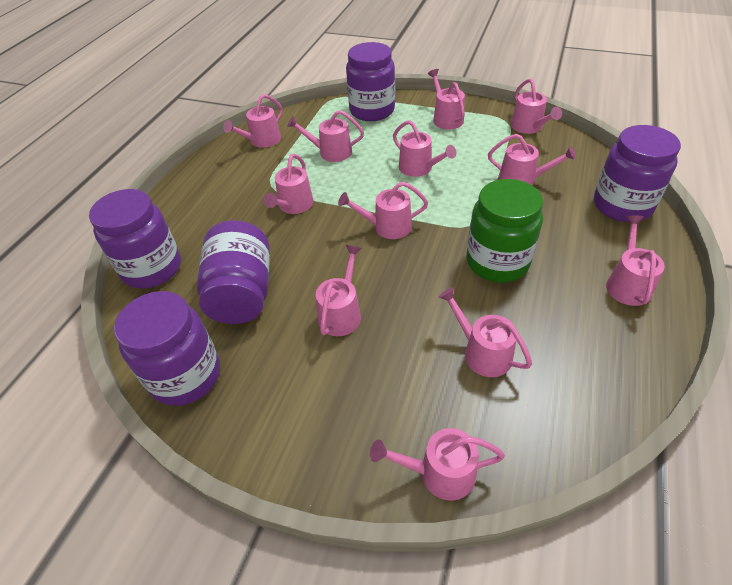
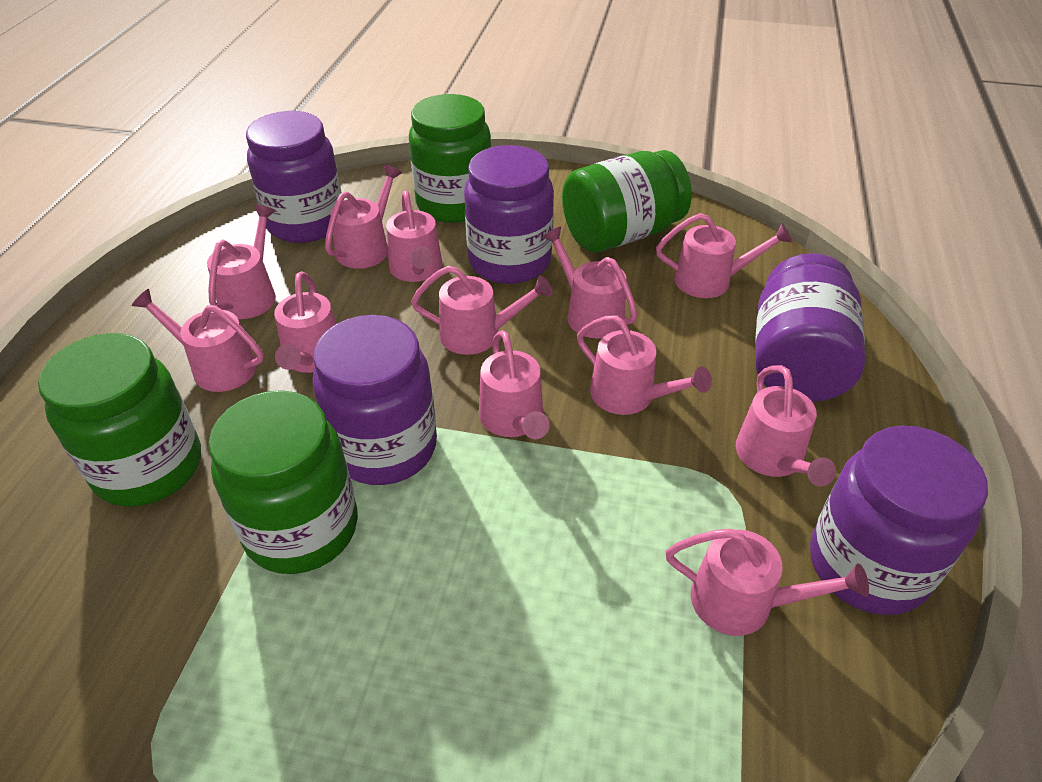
green jar: 1 -> 4

